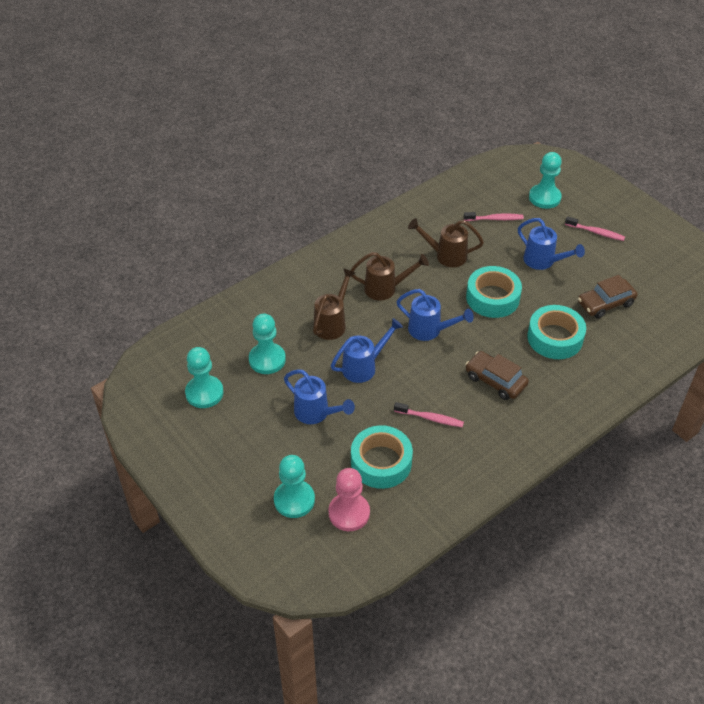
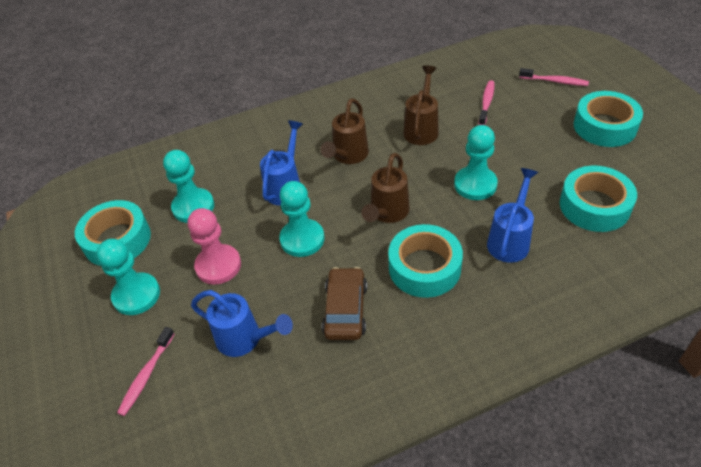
blue watering can: 4 -> 3
brown car: 2 -> 1
turquoise tape: 3 -> 4

